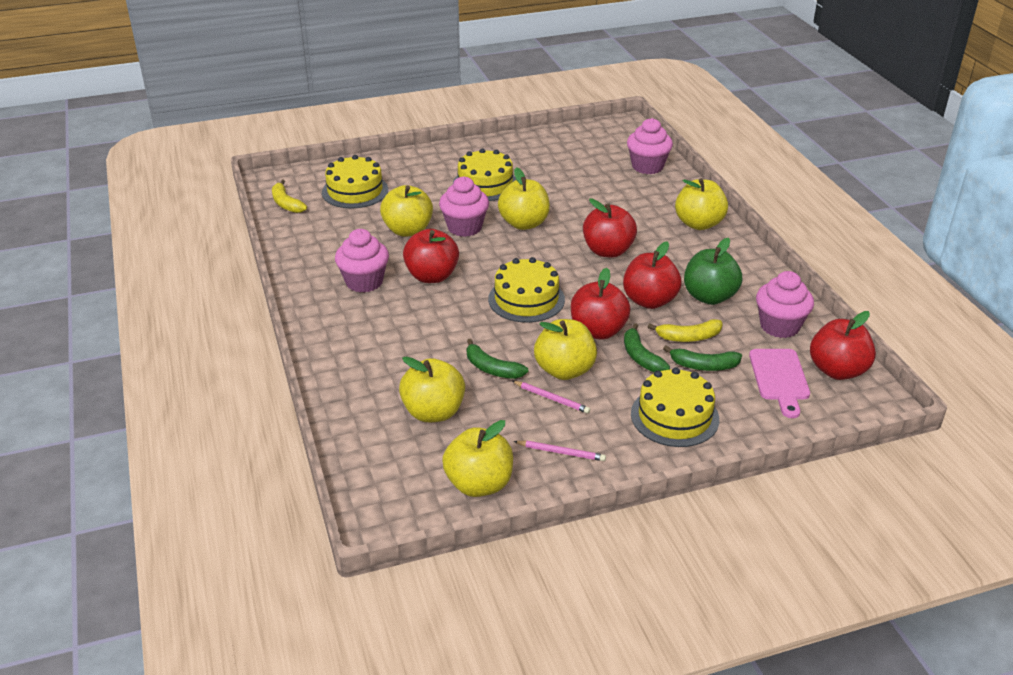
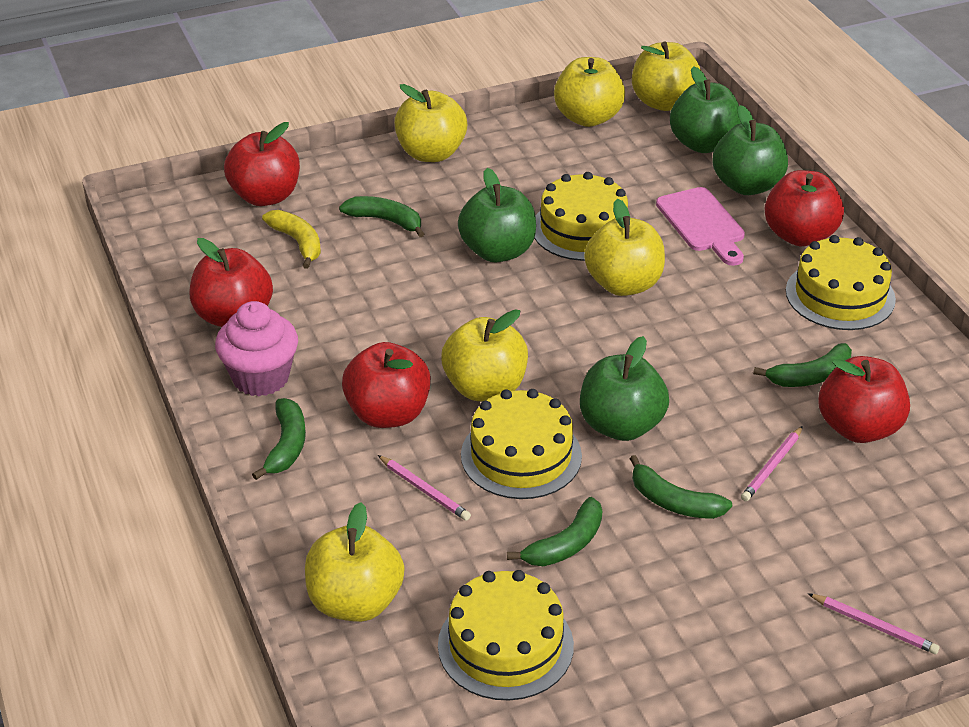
green apple: 1 -> 4
green banana: 3 -> 5
pink cupcake: 4 -> 1
pink pencil: 2 -> 3
yellow banana: 2 -> 1

